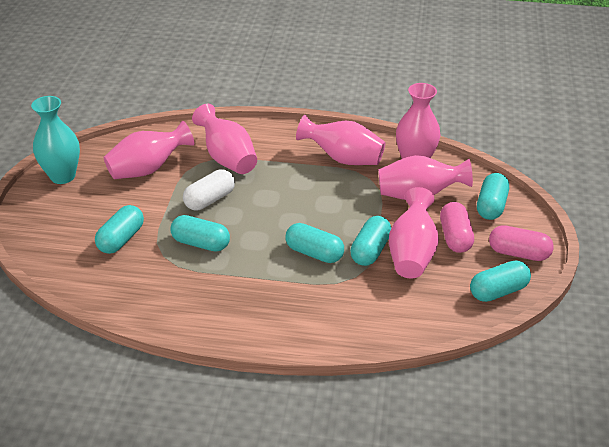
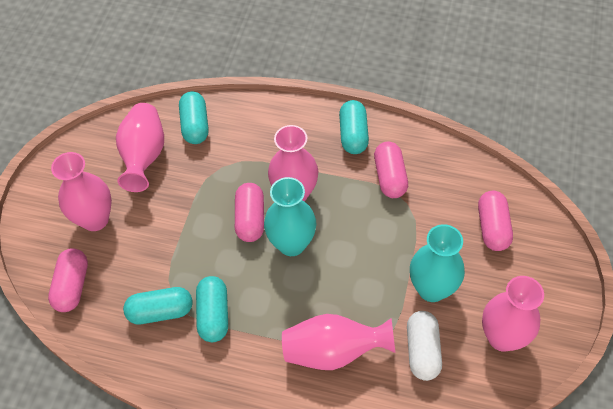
pink capsule: 2 -> 4
pink vase: 6 -> 5
turquoise capsule: 6 -> 4
turquoise vase: 1 -> 2

